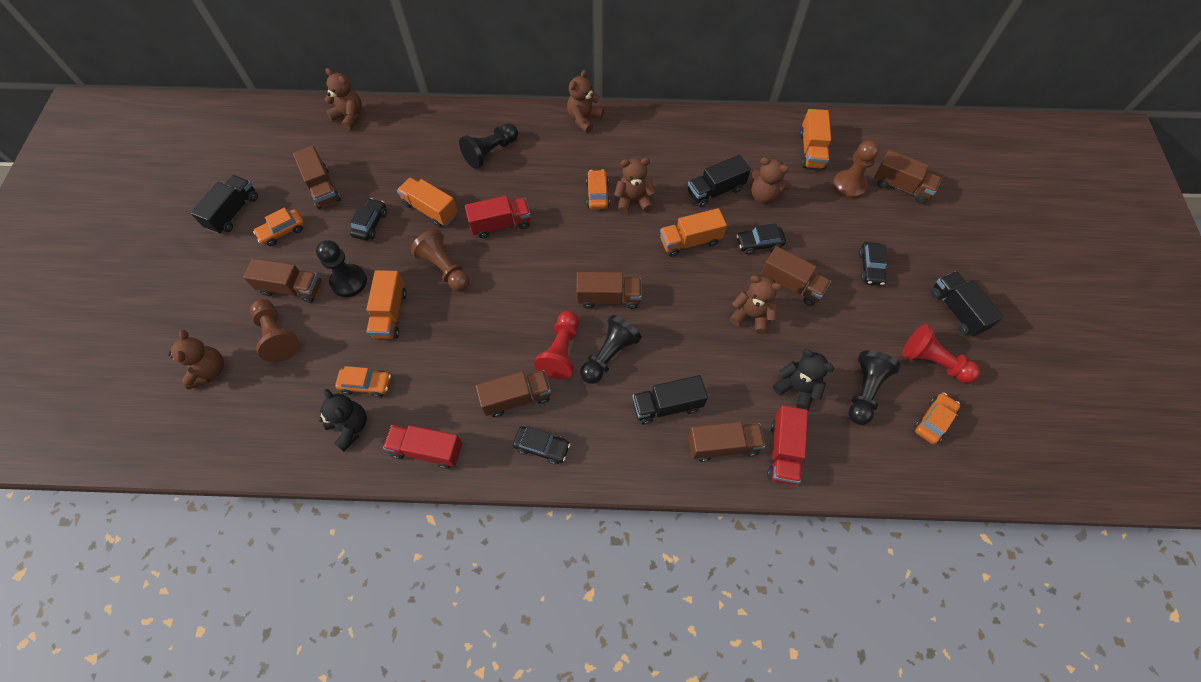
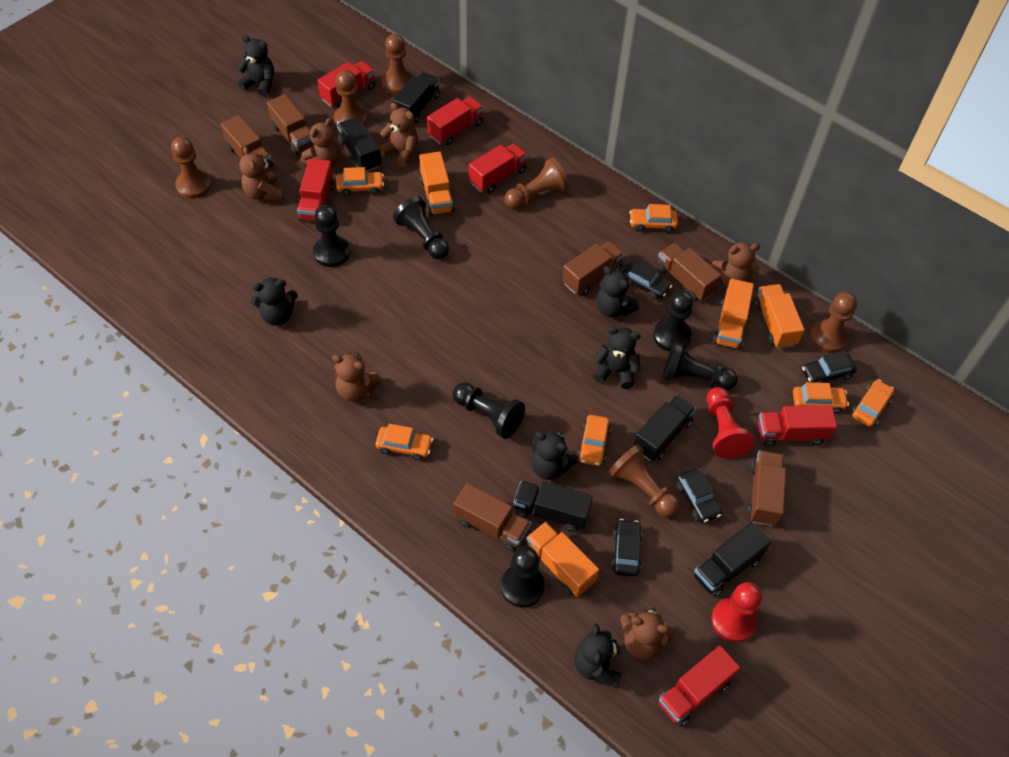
black pawn: 4 -> 6
black teddy bear: 2 -> 6
black truck: 4 -> 5
brown pawn: 3 -> 6
brown truck: 7 -> 6
orange car: 4 -> 6
red truck: 3 -> 6

